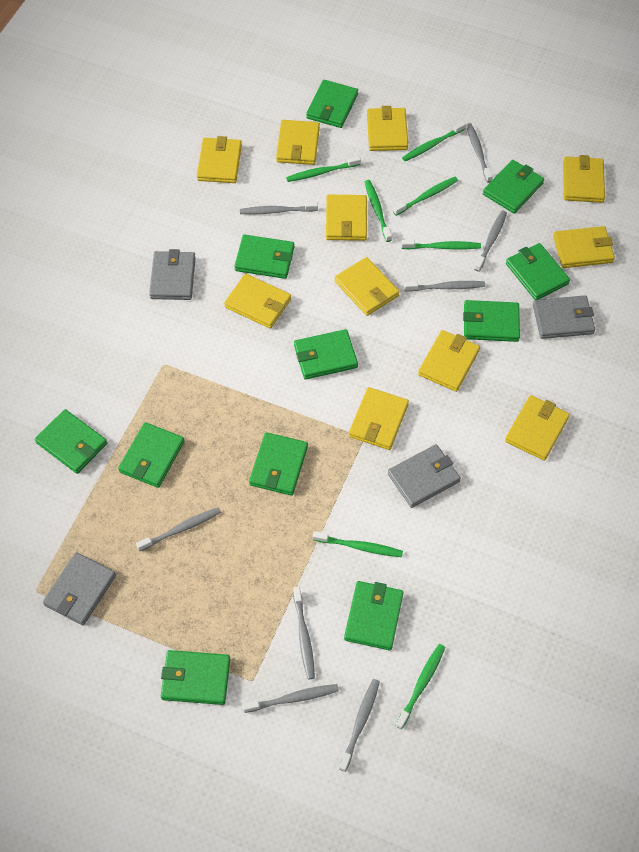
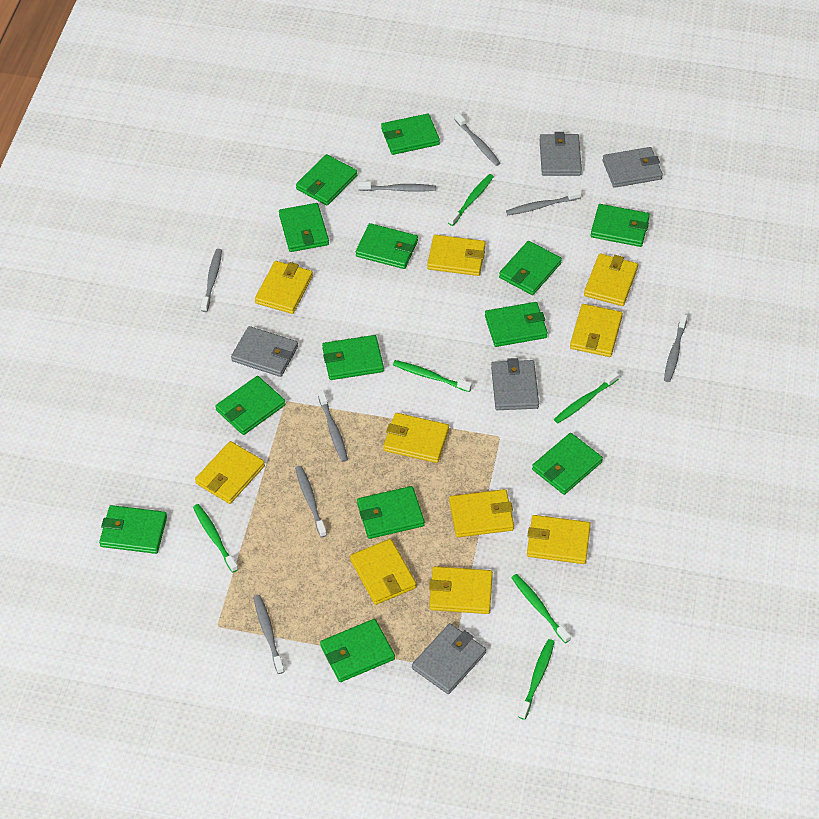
green toothbrush: 7 -> 6
green wallet: 11 -> 13
grey wallet: 4 -> 5
yellow wallet: 11 -> 10

